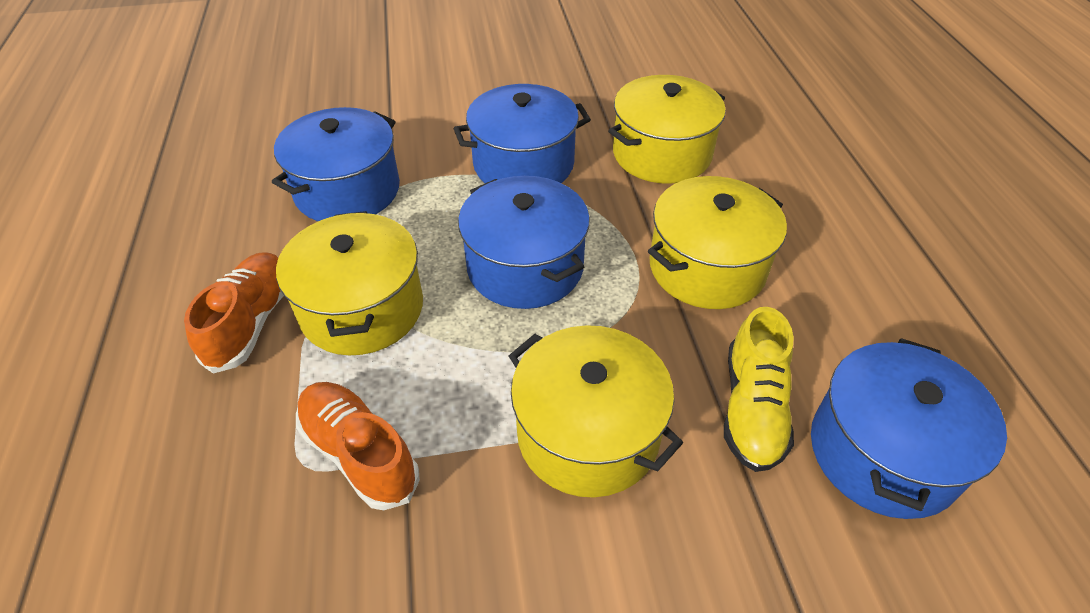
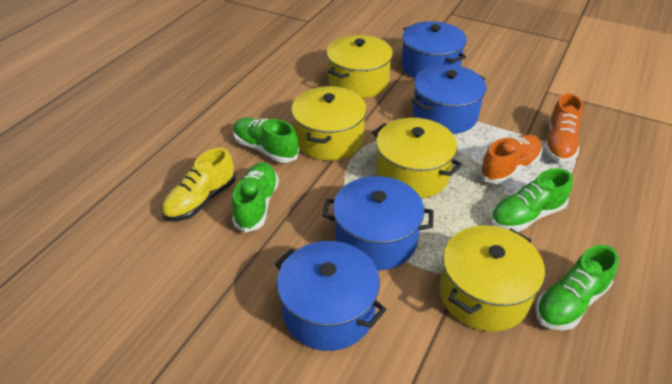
green shoe: 0 -> 4

